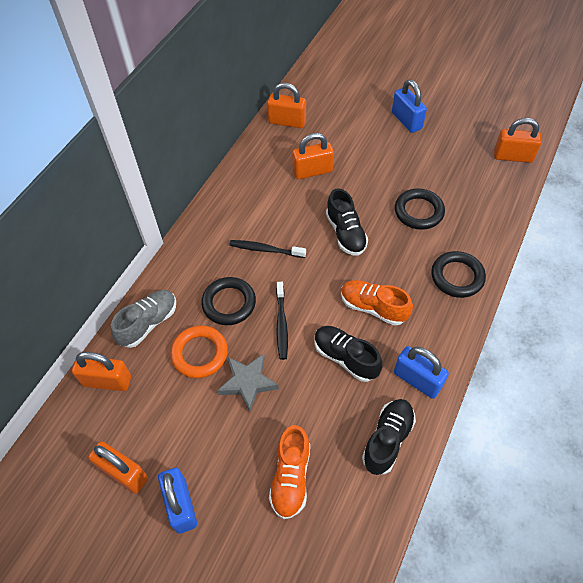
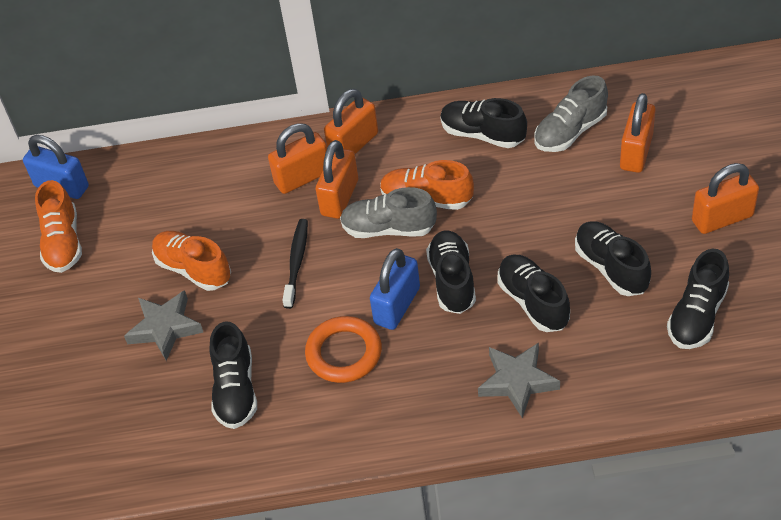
black ring: 3 -> 0
black shoe: 3 -> 6
black toothbrush: 2 -> 1
blue padlock: 3 -> 2
grey shoe: 1 -> 2
grey star: 1 -> 2
orange shoe: 2 -> 3

